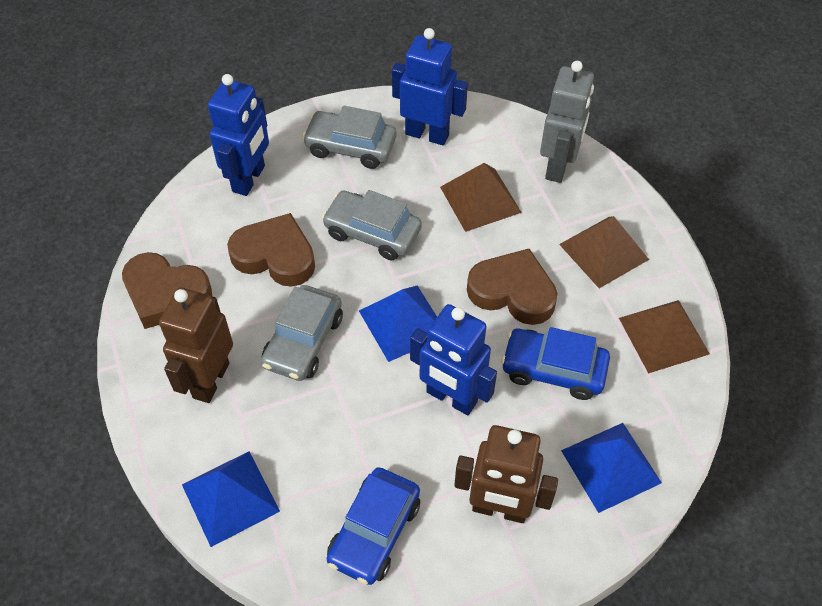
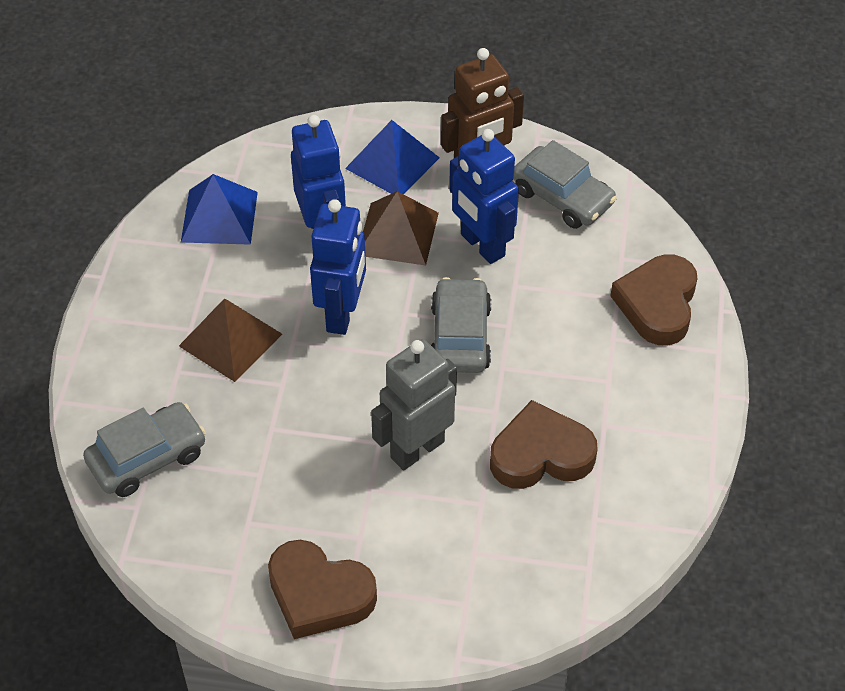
blue car: 2 -> 0
blue pyramid: 3 -> 2
brown pyramid: 3 -> 2
brown robot: 2 -> 1

